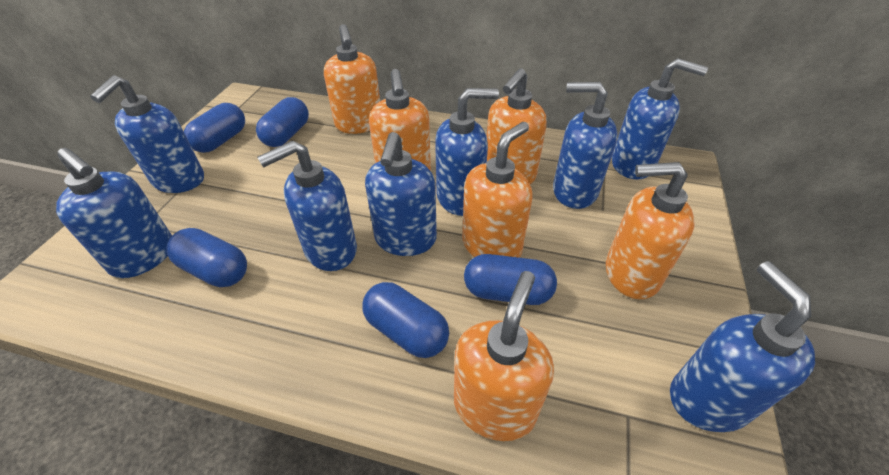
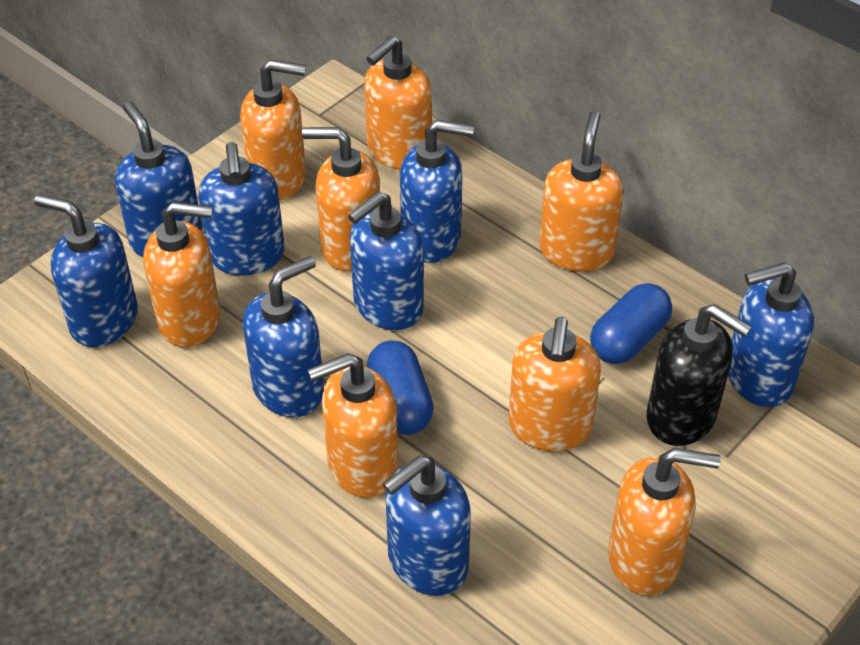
black soap dispenser: 0 -> 1
blue capsule: 5 -> 2
orange soap dispenser: 6 -> 8

